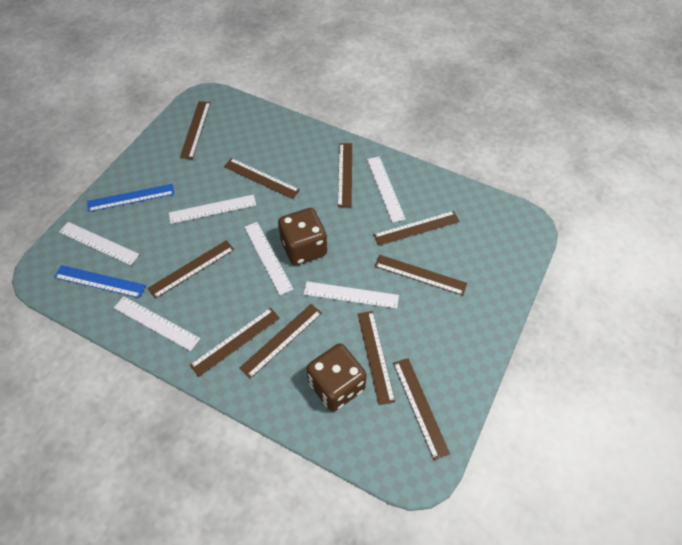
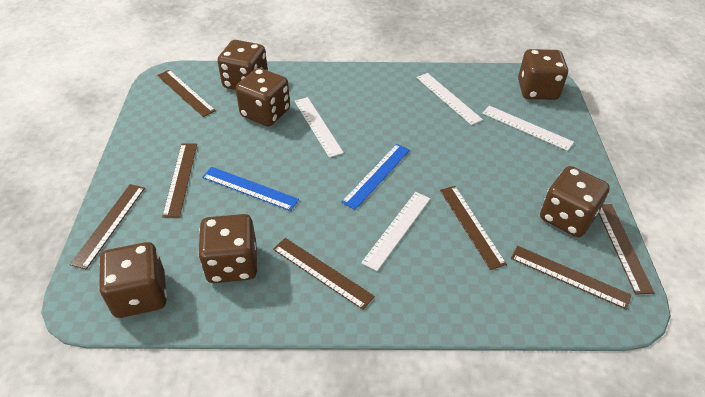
brown dice: 2 -> 6
brown ruler: 10 -> 7
white ruler: 6 -> 4

